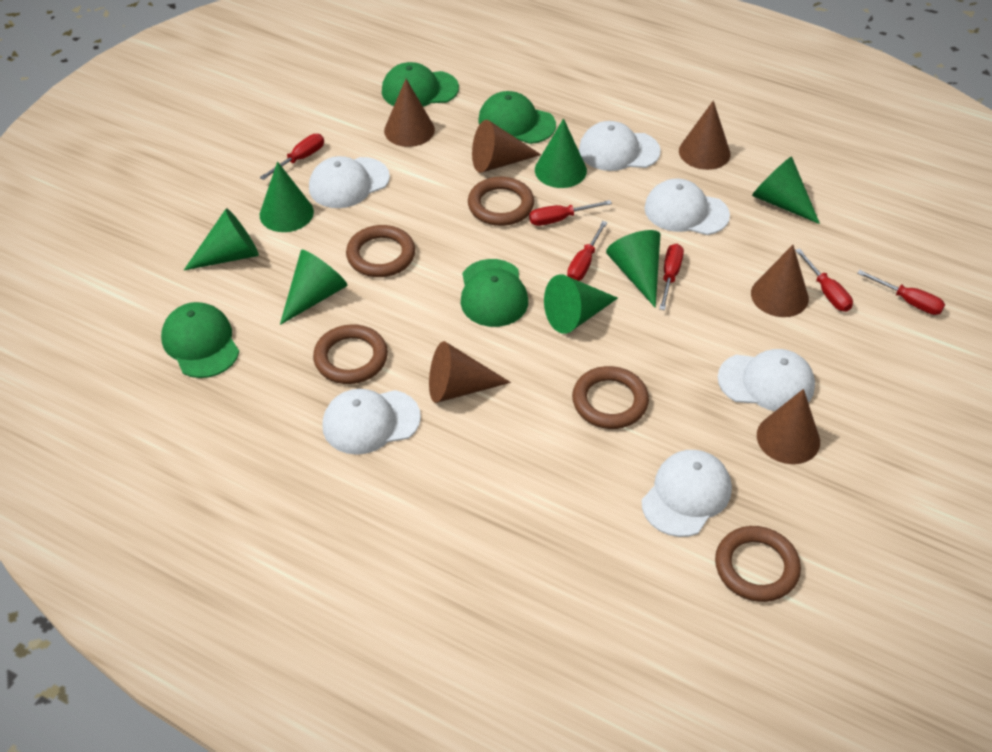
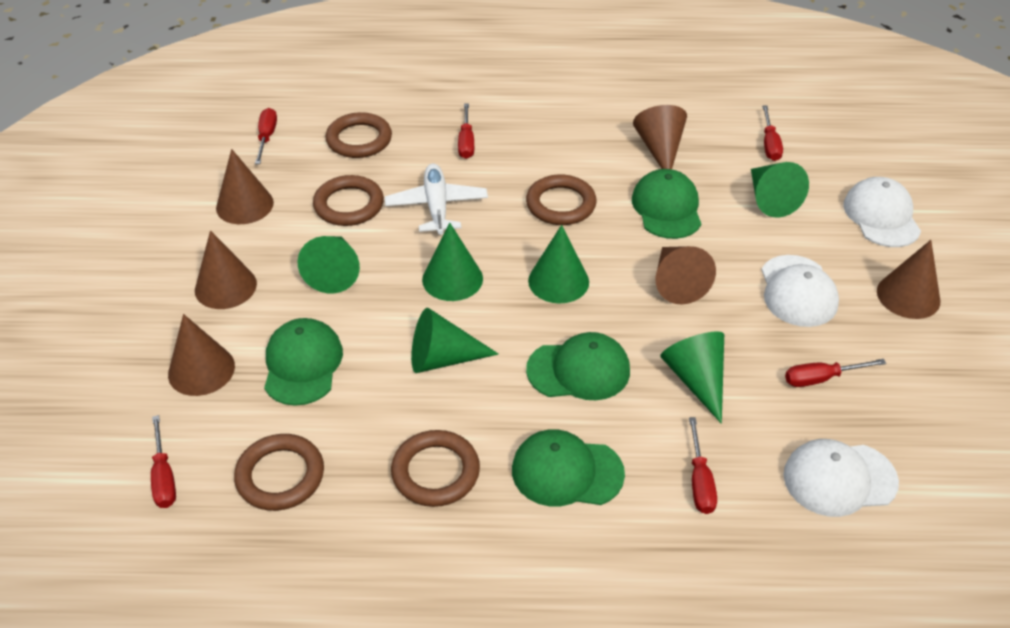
green cone: 7 -> 6
white cap: 6 -> 3
white plane: 0 -> 1

